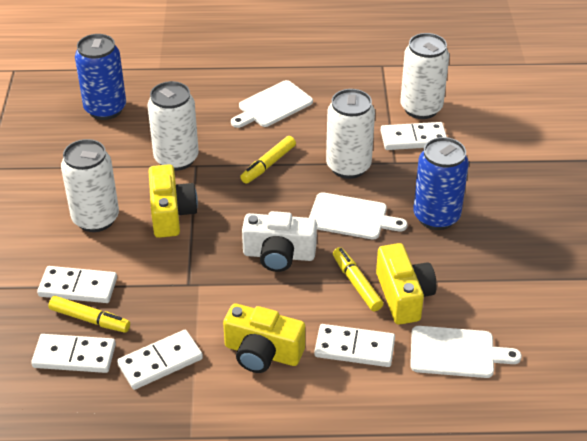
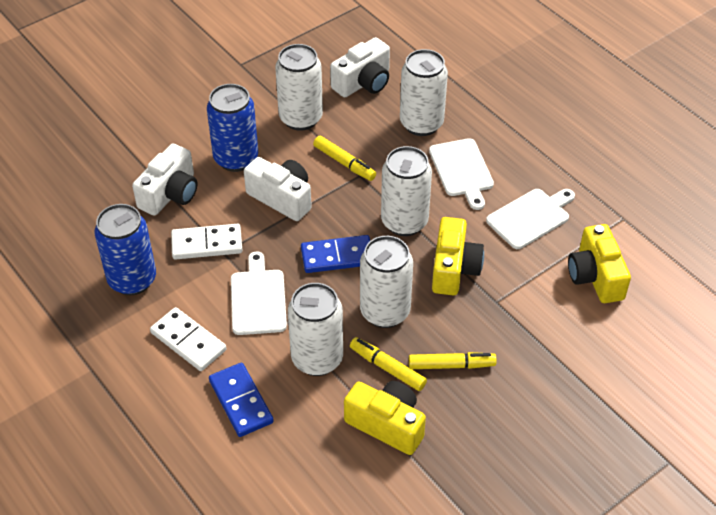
blue domino: 0 -> 2
white camera: 1 -> 3
white can: 4 -> 5
white domino: 5 -> 2

